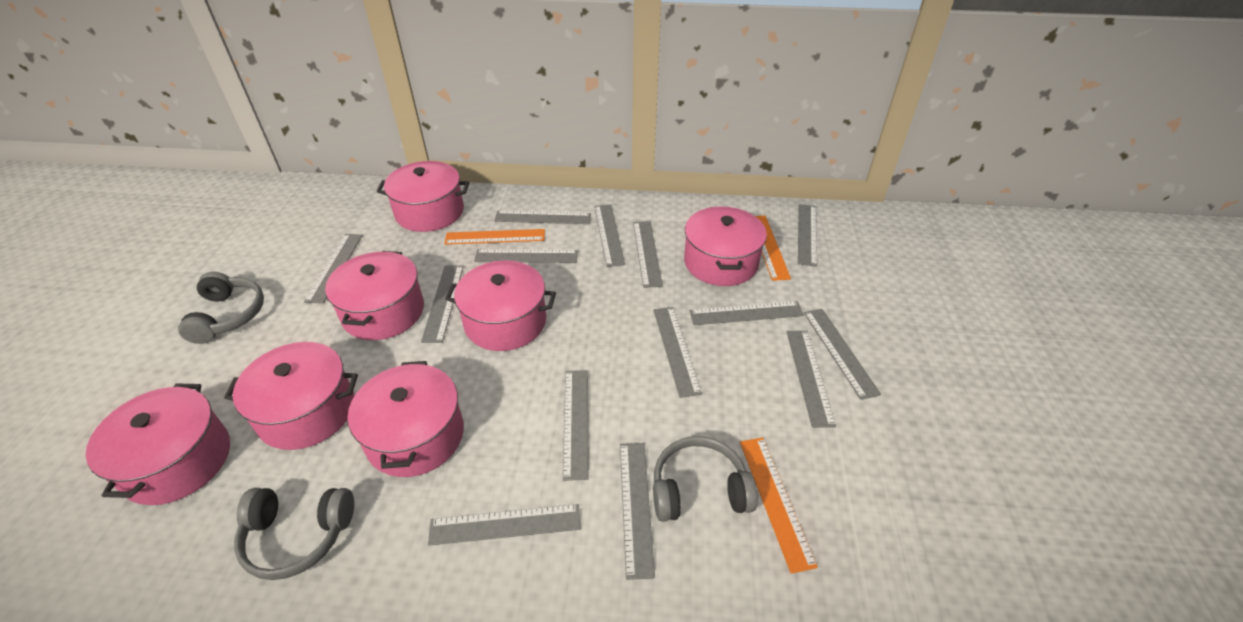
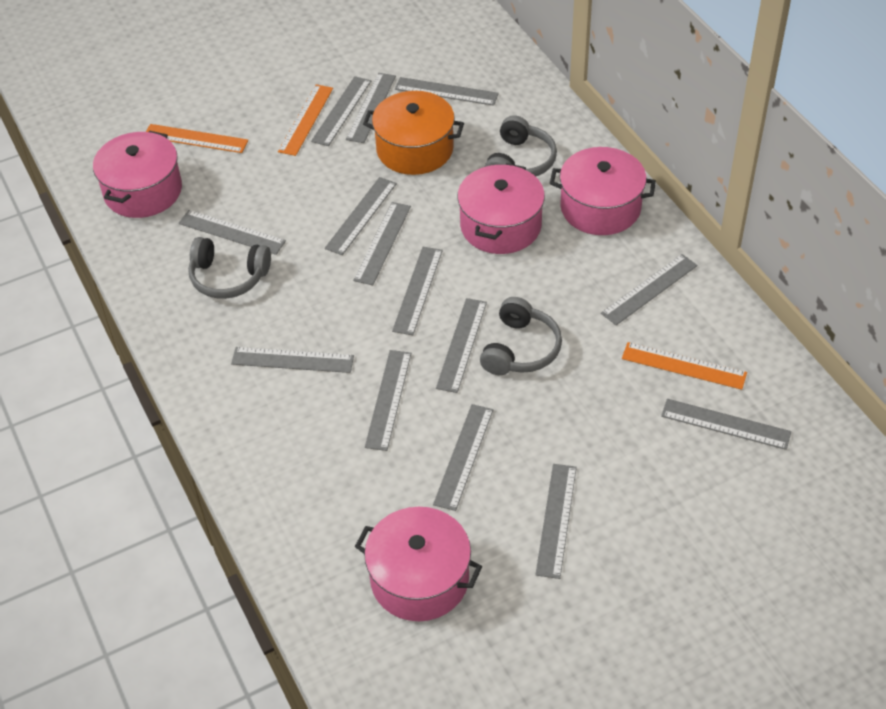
orange pot: 0 -> 1
pink pot: 7 -> 4

